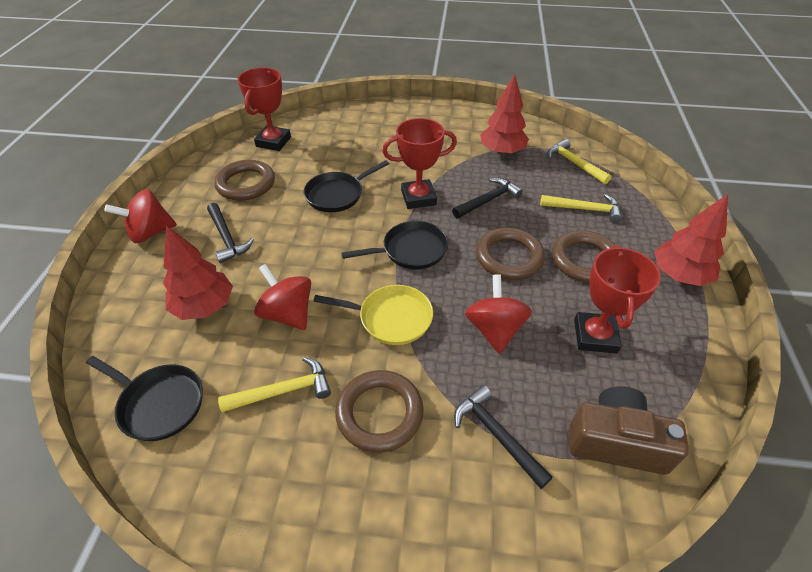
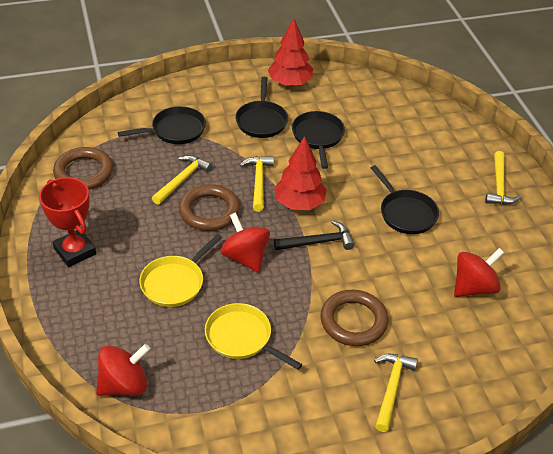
black hammer: 3 -> 1
black pan: 3 -> 4
brown camera: 1 -> 0
brown ring: 4 -> 3
red tree: 3 -> 2
red trophy: 3 -> 1
yellow hammer: 3 -> 4
yellow pan: 1 -> 2

